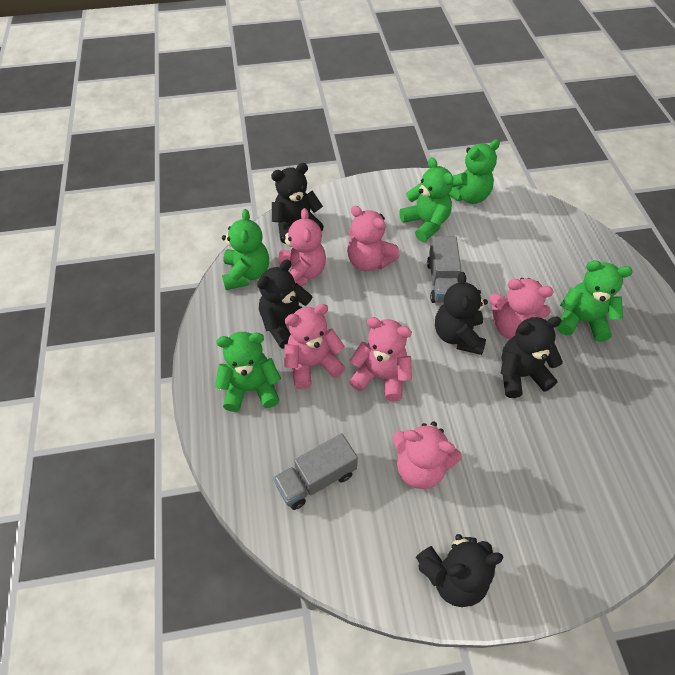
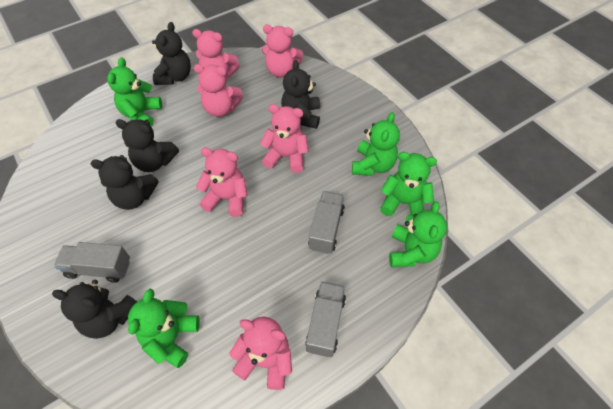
grey truck: 2 -> 3

